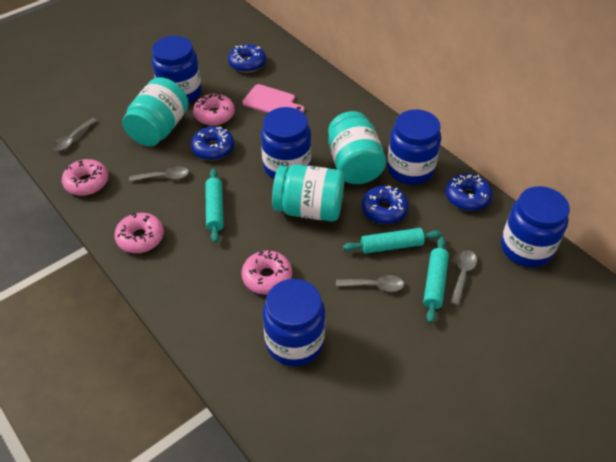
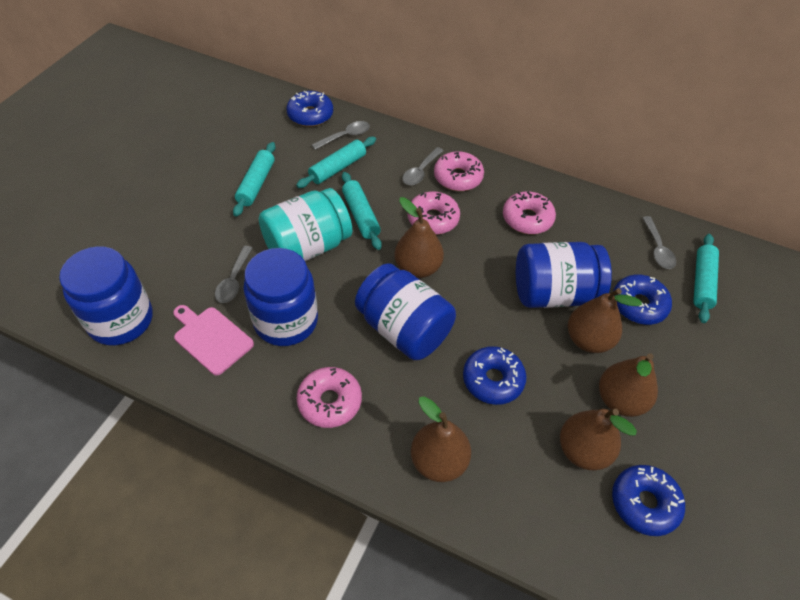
blue jar: 5 -> 4
brown pear: 0 -> 5
turquoise jar: 3 -> 1
turquoise rolling pin: 3 -> 4

